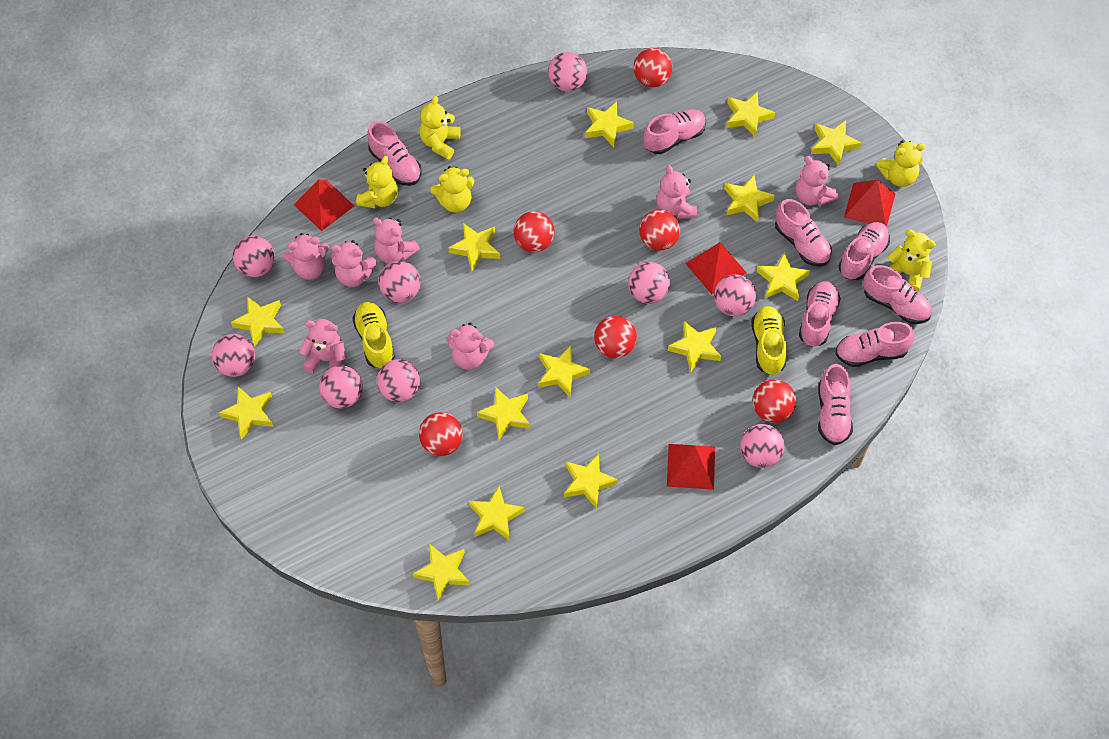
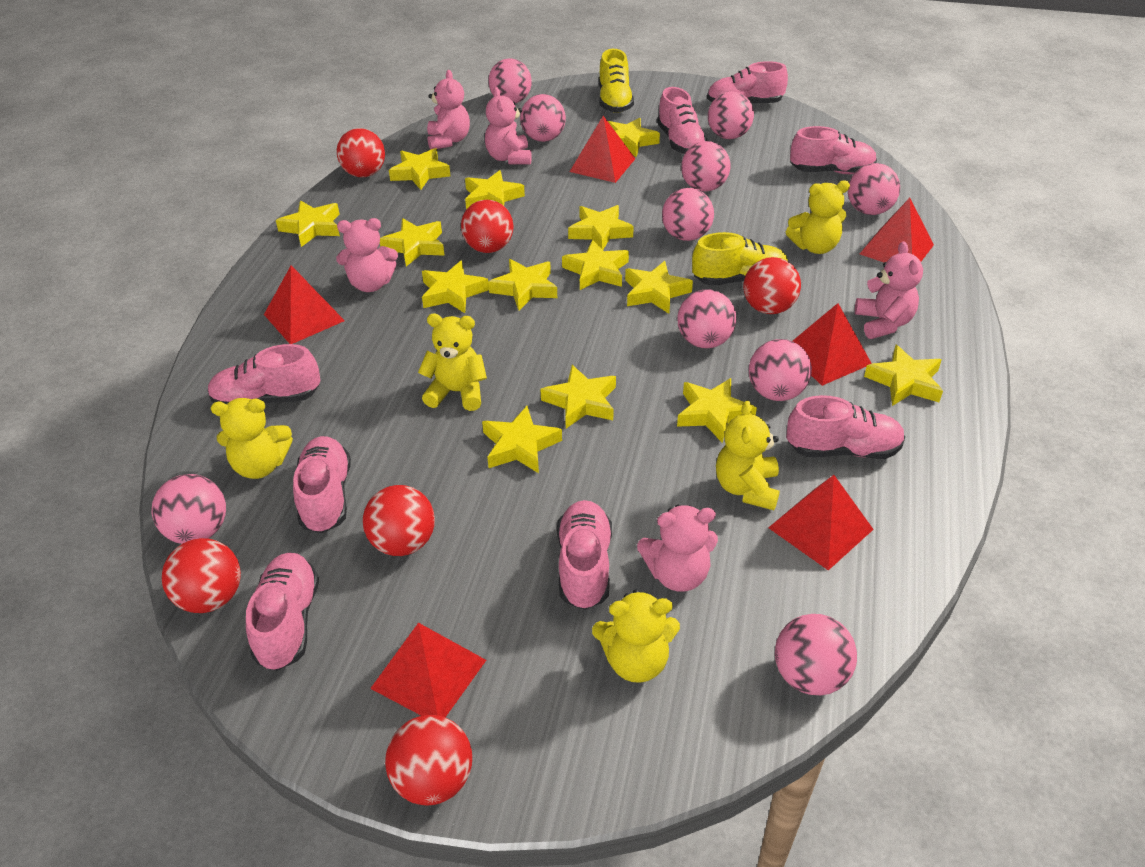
pink ball: 9 -> 10
pink teddy bear: 7 -> 5
red pyramid: 4 -> 6

